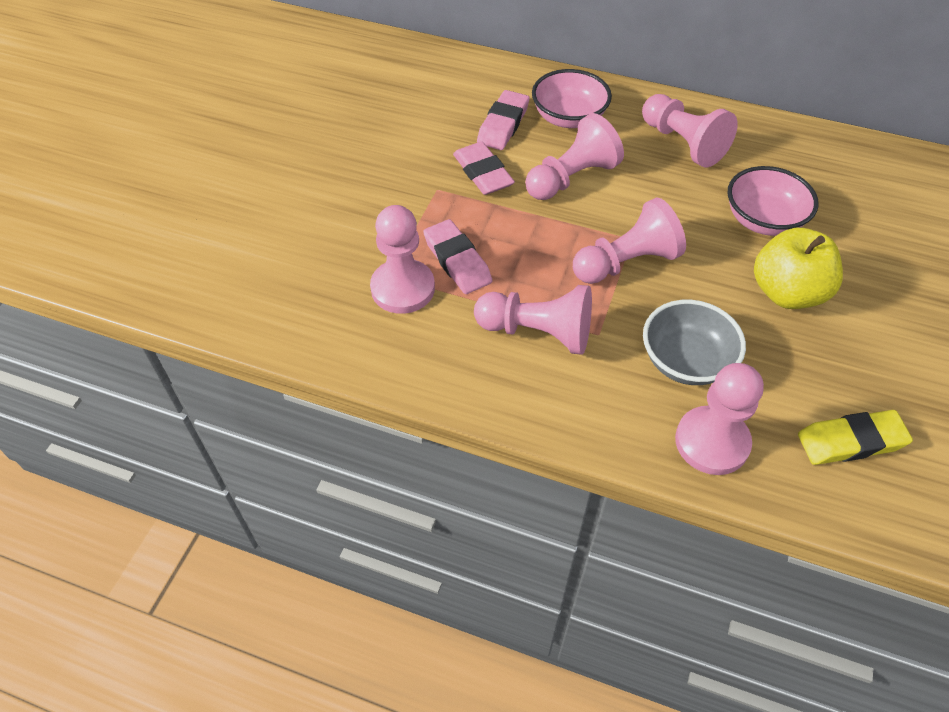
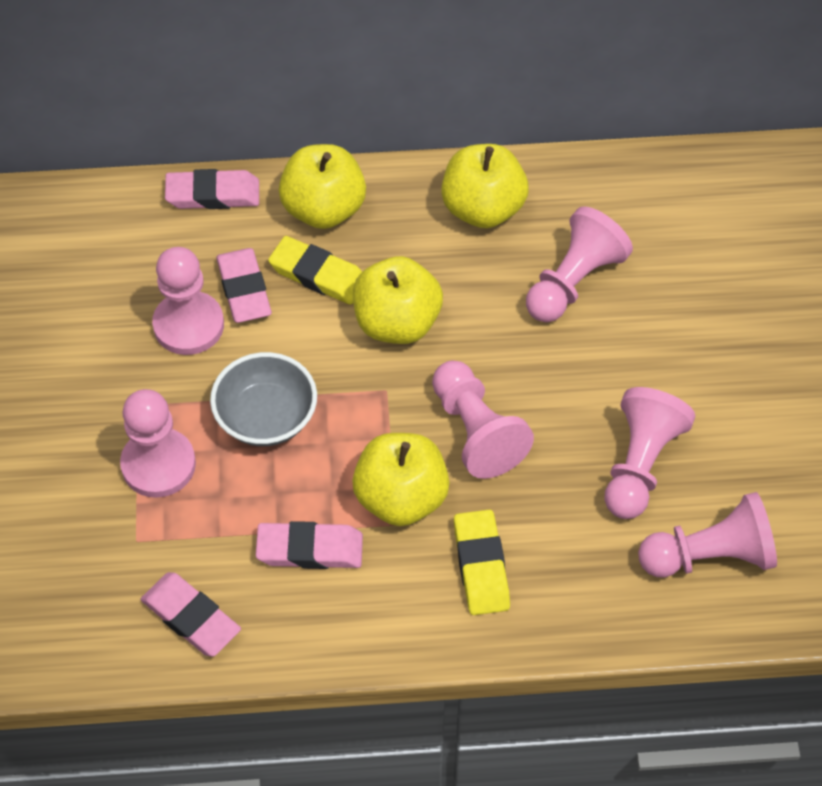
pink bowl: 2 -> 0
pink eraser: 3 -> 4
yellow apple: 1 -> 4
yellow eraser: 1 -> 2

